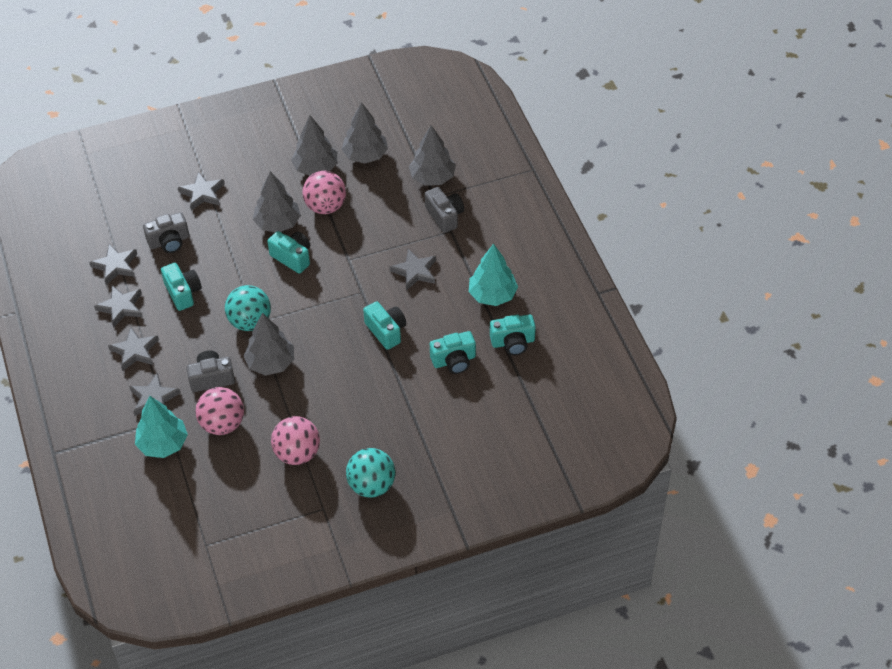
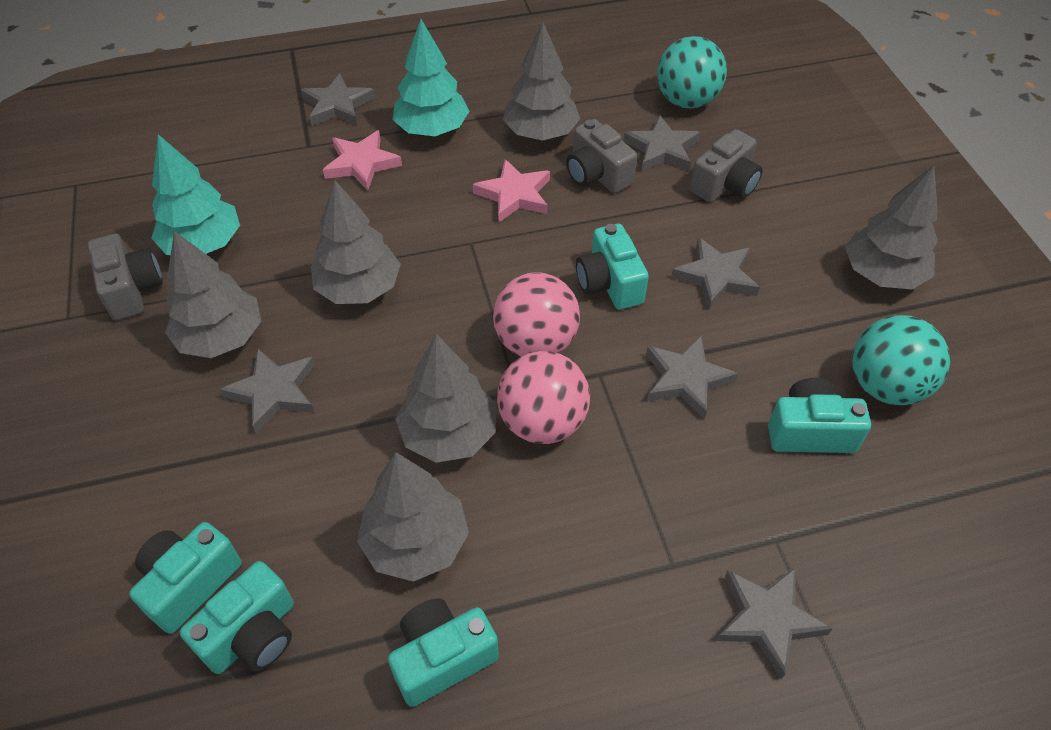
grey tree: 5 -> 6
pink ball: 3 -> 2
pink star: 0 -> 2

